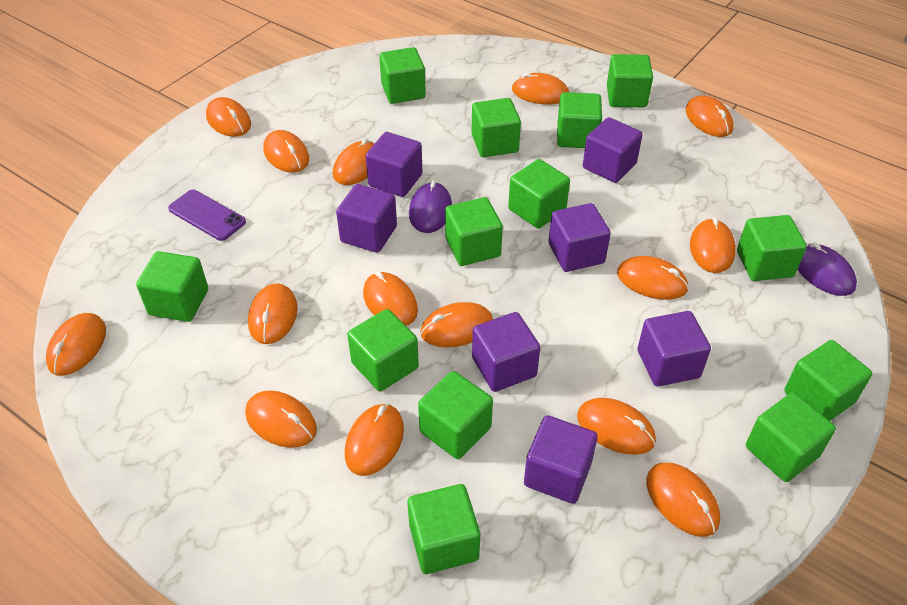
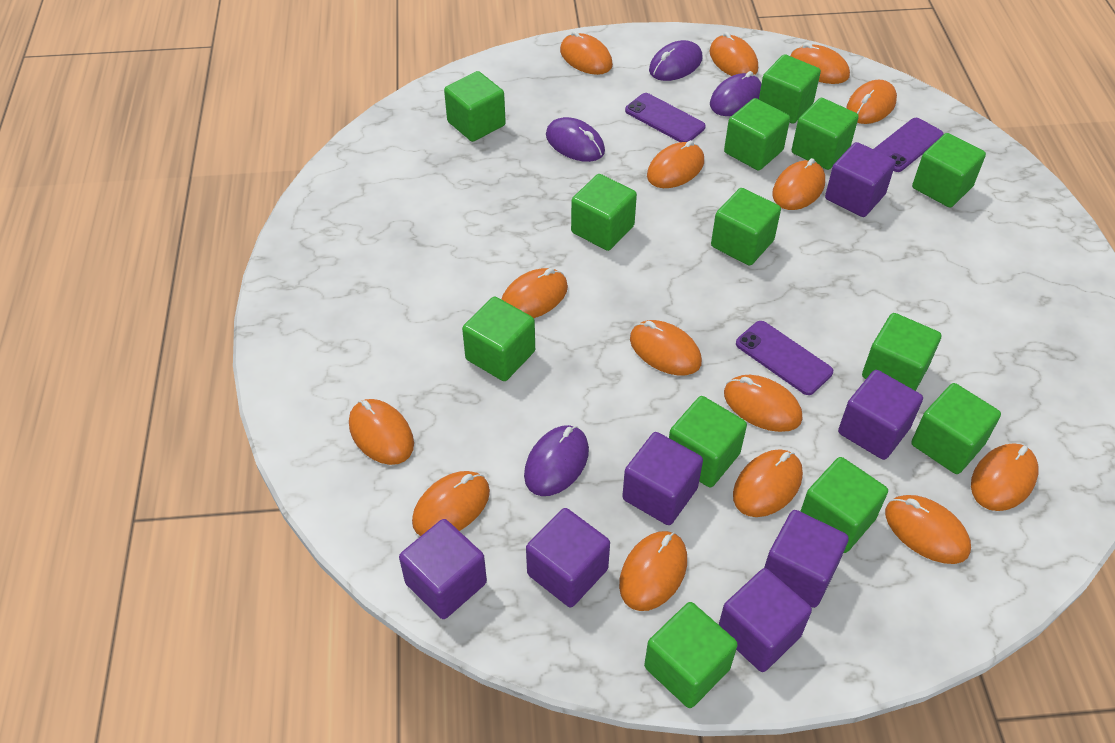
purple mouse: 2 -> 4
purple phone: 1 -> 3

